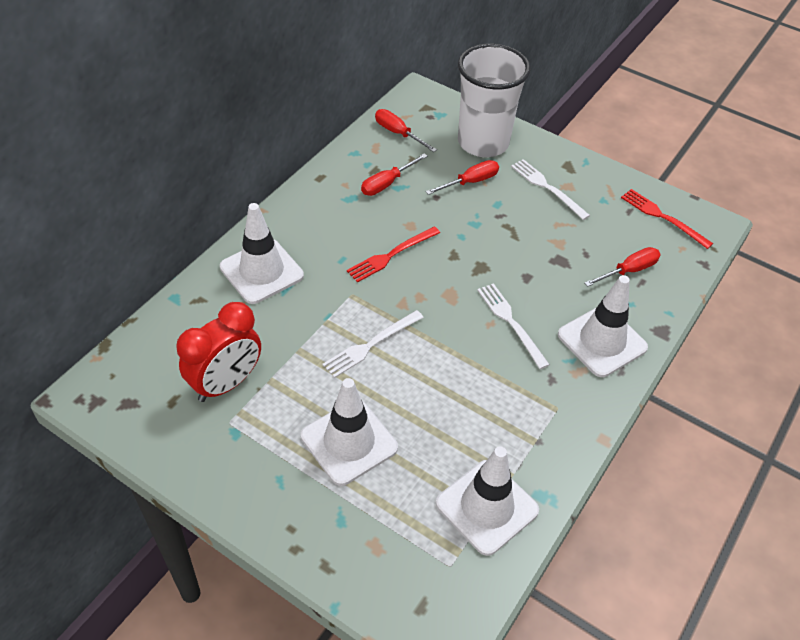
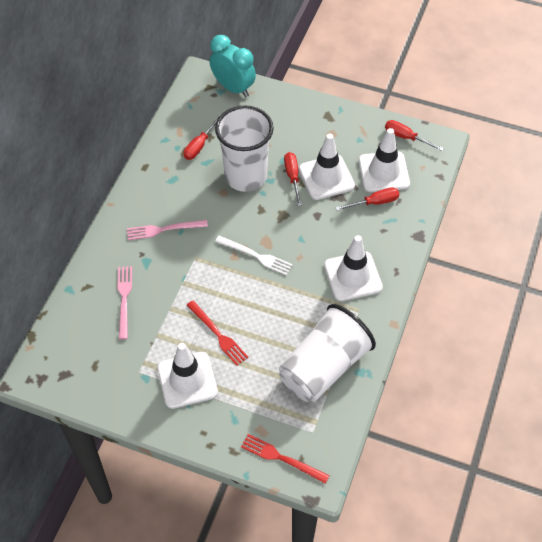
pink fork: 0 -> 2
red clock: 1 -> 0
turquoise clock: 0 -> 1
white cup: 1 -> 2
white fork: 3 -> 1

